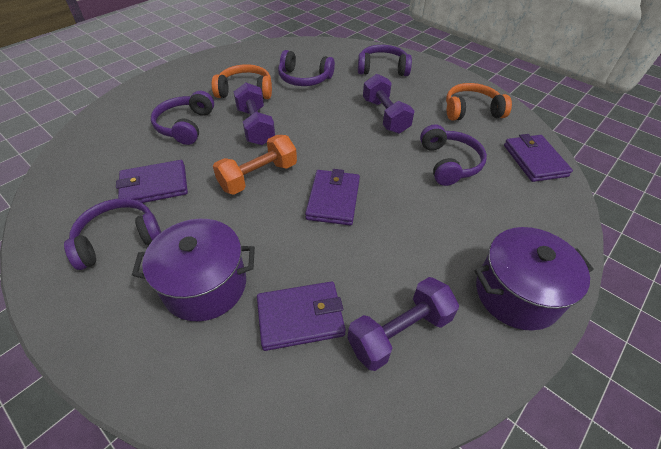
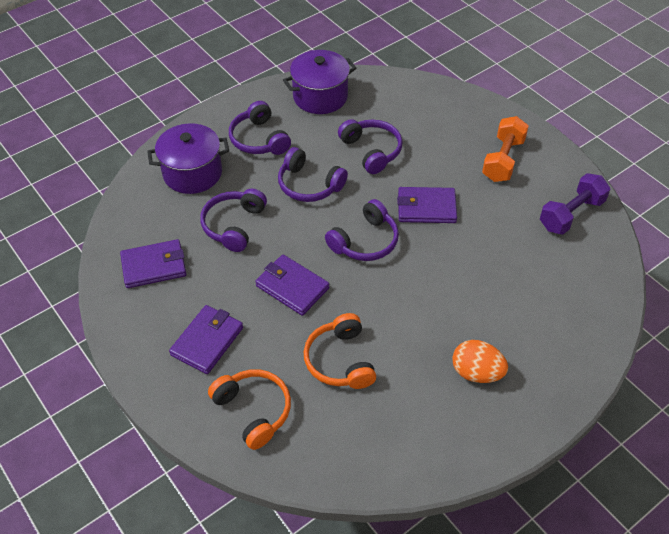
orange egg: 0 -> 1
purple dumbbell: 3 -> 1

